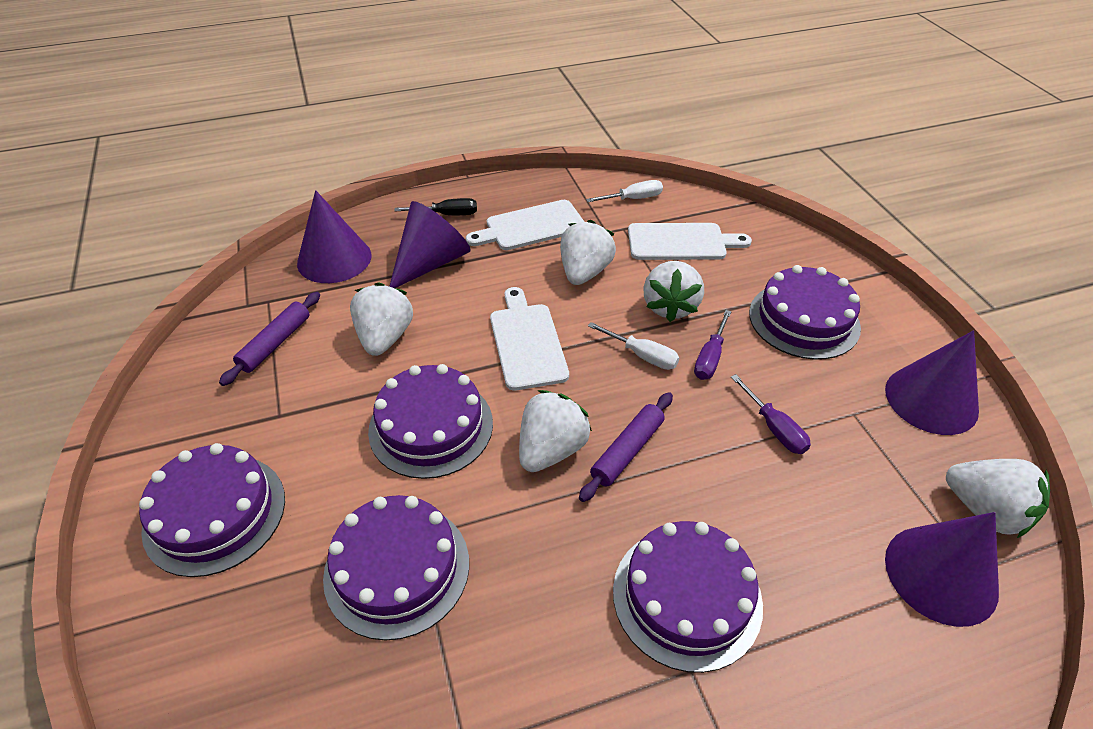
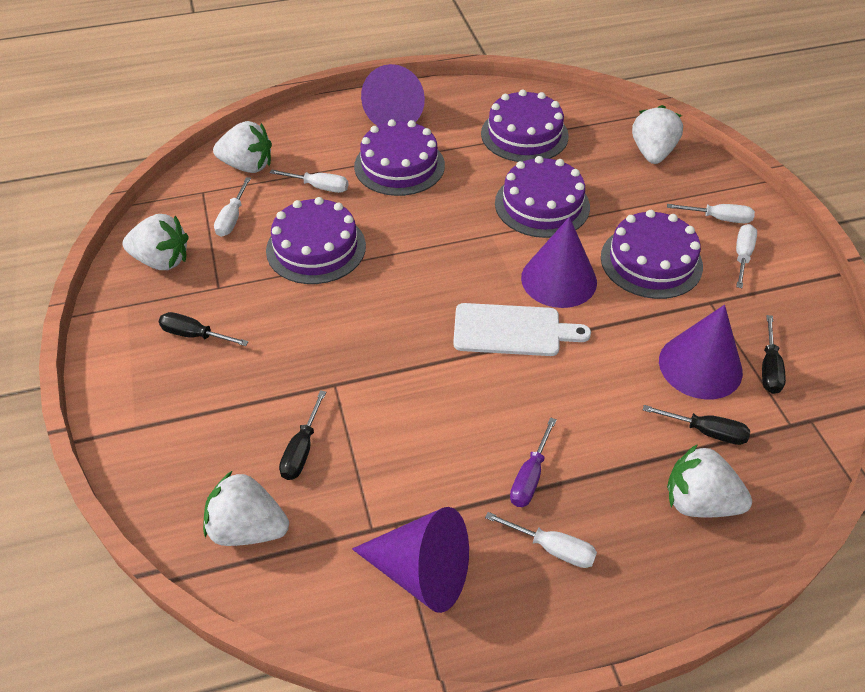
black screwdriver: 1 -> 4
purple rolling pin: 2 -> 0
purple screwdriver: 2 -> 1
white cutting board: 3 -> 1
white screwdriver: 2 -> 5

